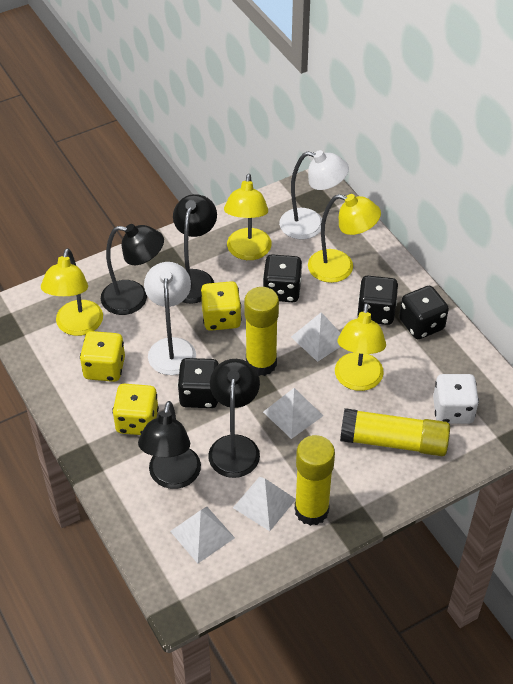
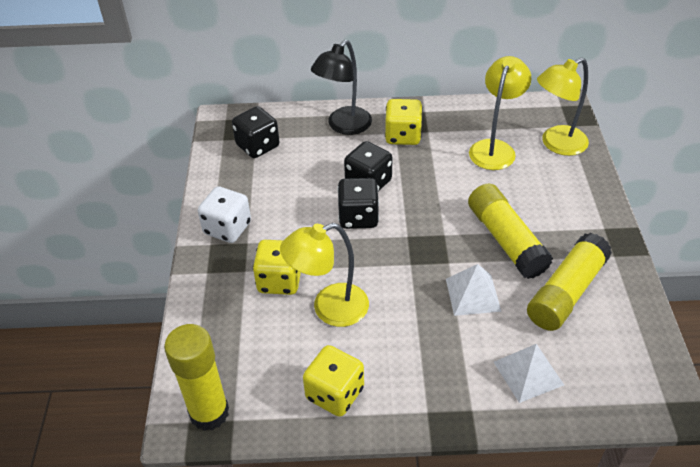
black dice: 4 -> 3
black lamp: 4 -> 1
white lamp: 2 -> 0
white pyramid: 4 -> 2
yellow lamp: 4 -> 3

